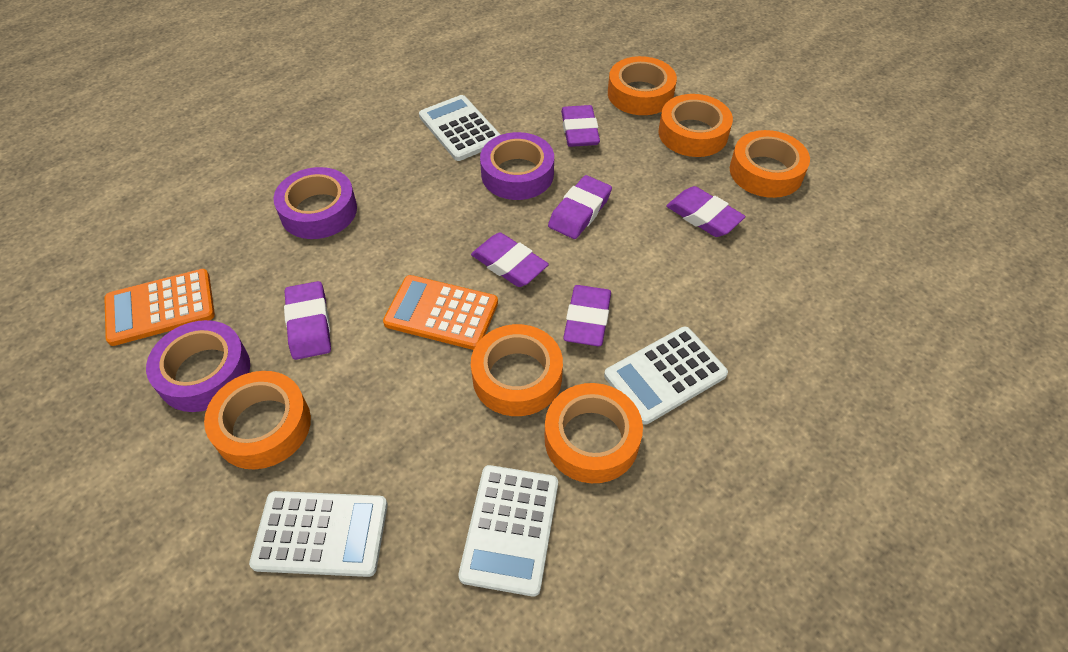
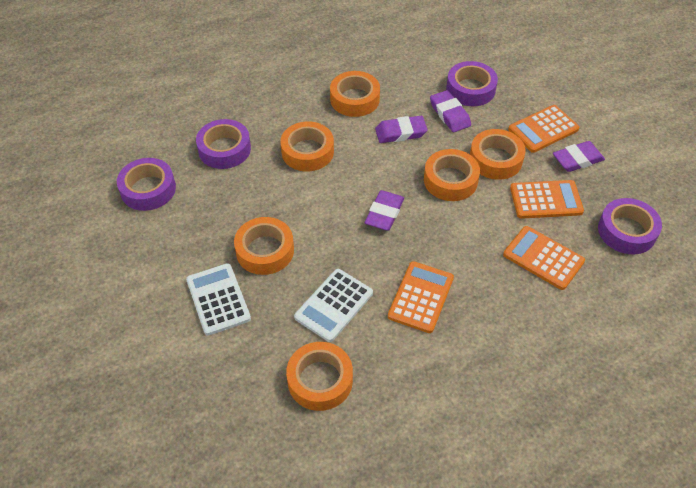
orange calculator: 2 -> 4
purple eraser: 6 -> 4
purple tape: 3 -> 4
white calculator: 4 -> 2

